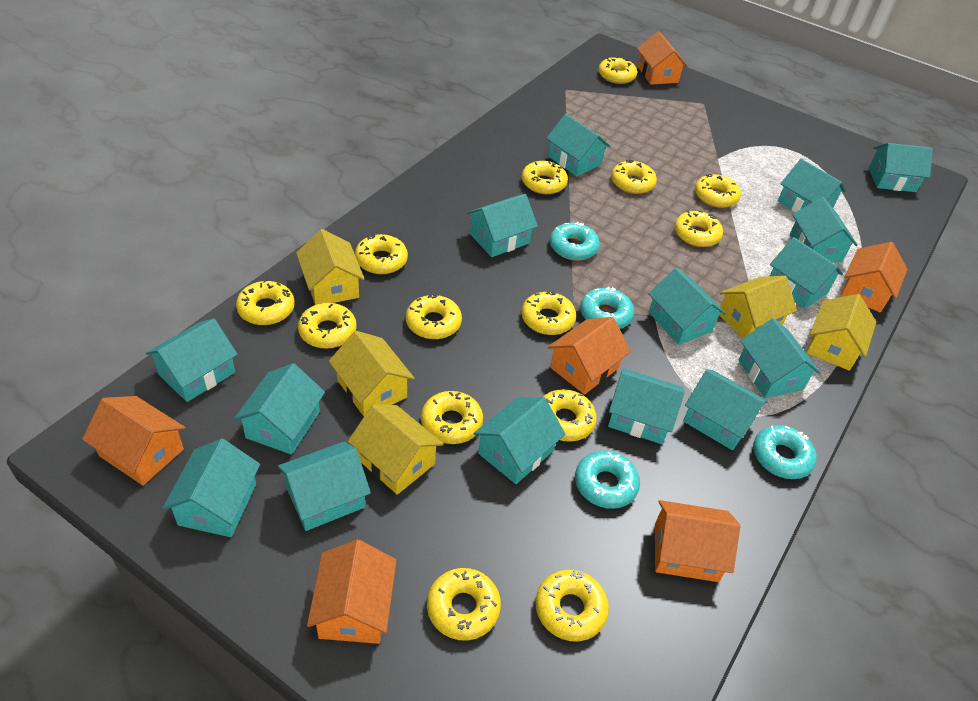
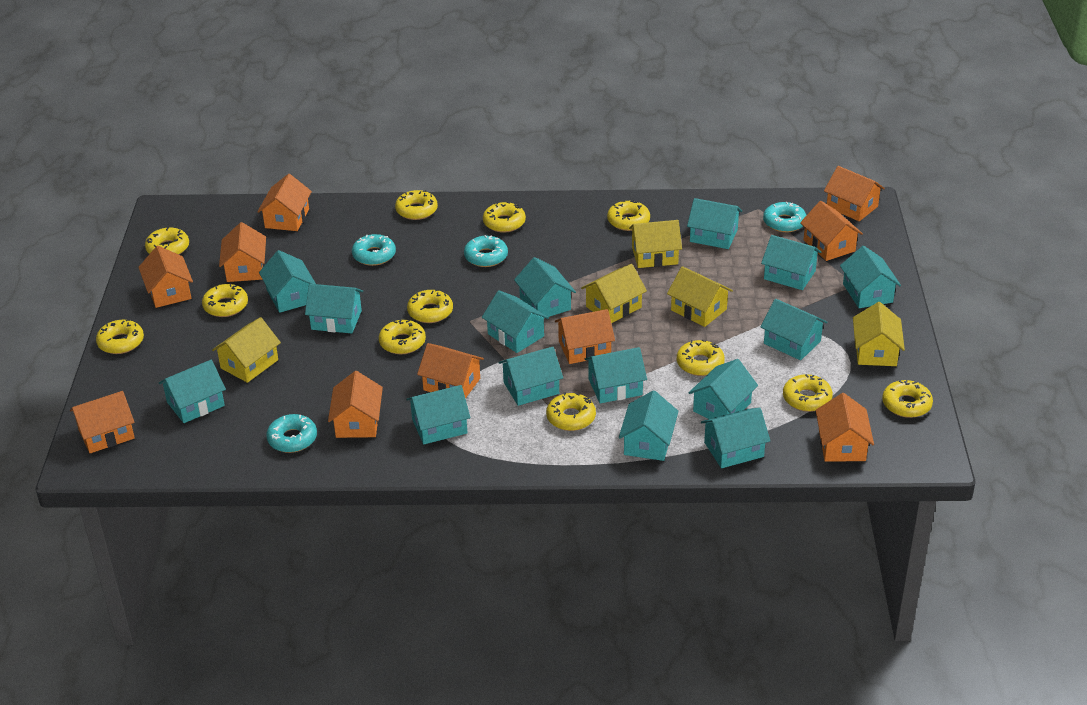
orange house: 6 -> 10
yellow donut: 14 -> 12

